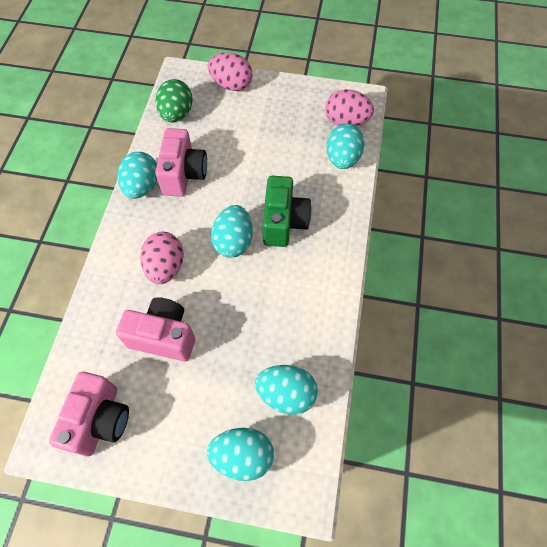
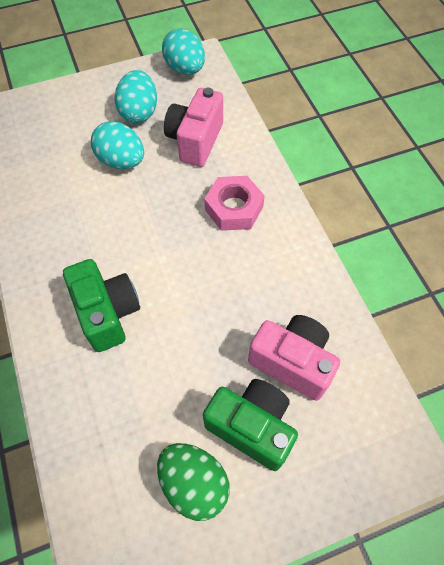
green camera: 1 -> 2
pink camera: 3 -> 2
pink egg: 3 -> 0
pink nut: 0 -> 1
turquoise egg: 5 -> 3

